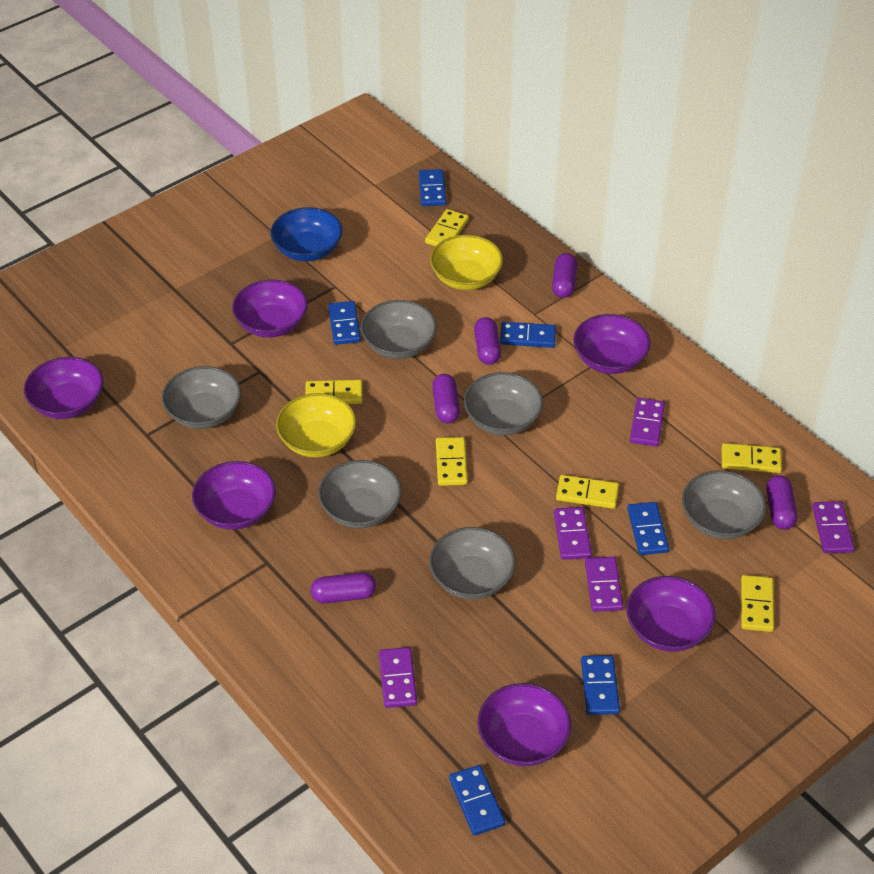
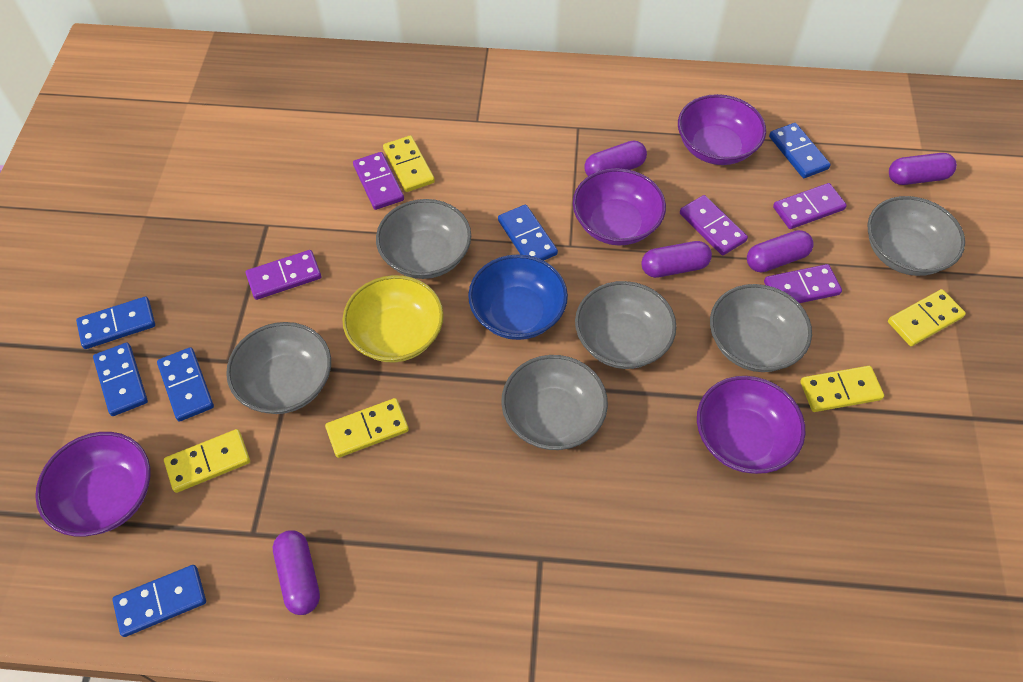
purple bowl: 6 -> 4
yellow bowl: 2 -> 1
yellow domino: 6 -> 5

